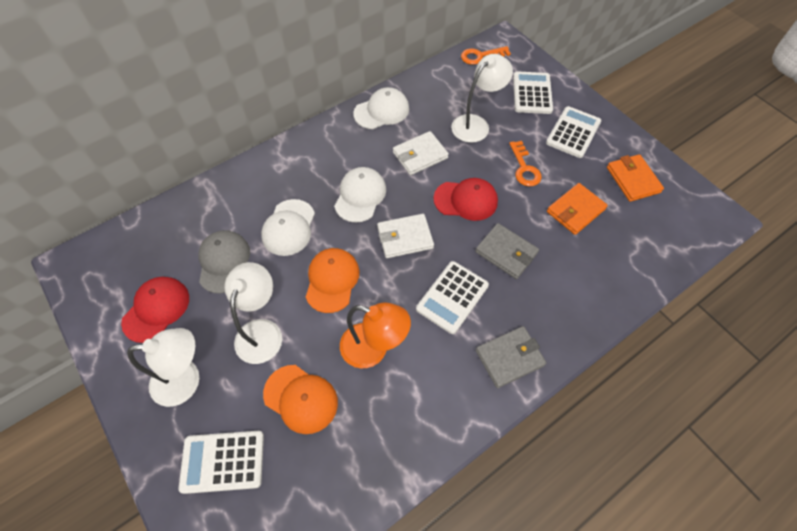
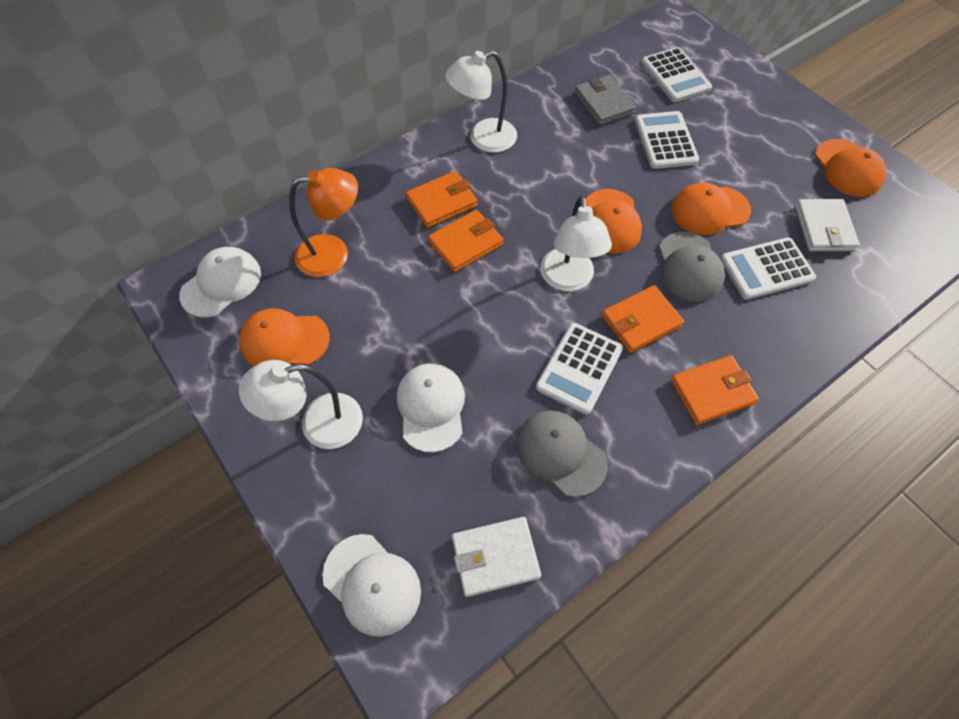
grey cap: 1 -> 2
grey wallet: 2 -> 1
orange cap: 2 -> 4
orange key: 2 -> 0
orange wallet: 2 -> 4
red cap: 2 -> 0

